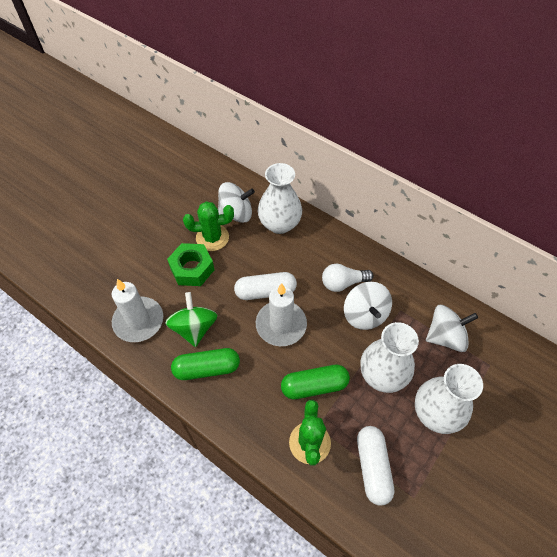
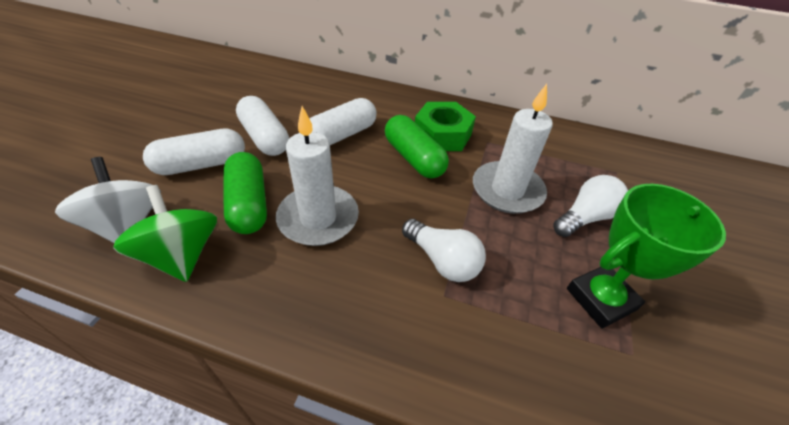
green cactus: 2 -> 0
green trophy: 0 -> 1
white capsule: 2 -> 3
white light bulb: 1 -> 2
white spinning top: 3 -> 1
white vase: 3 -> 0

